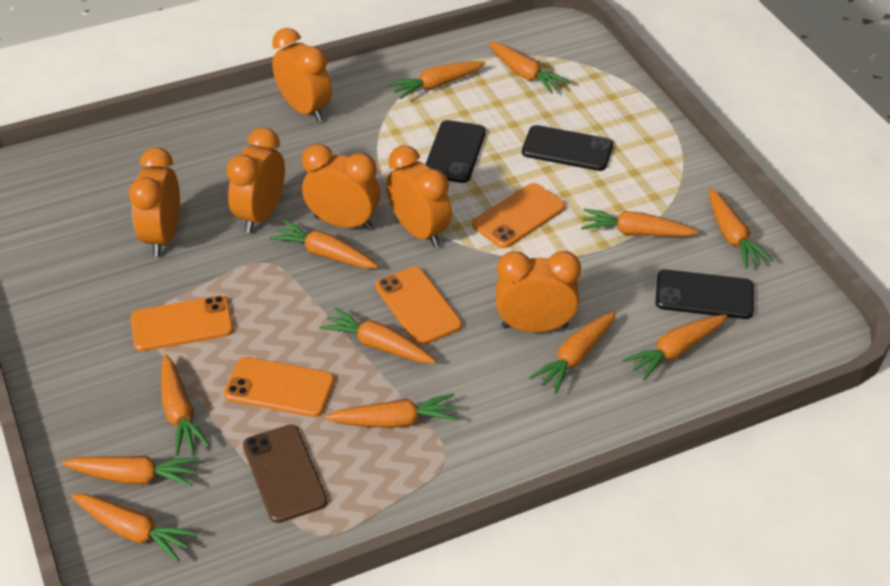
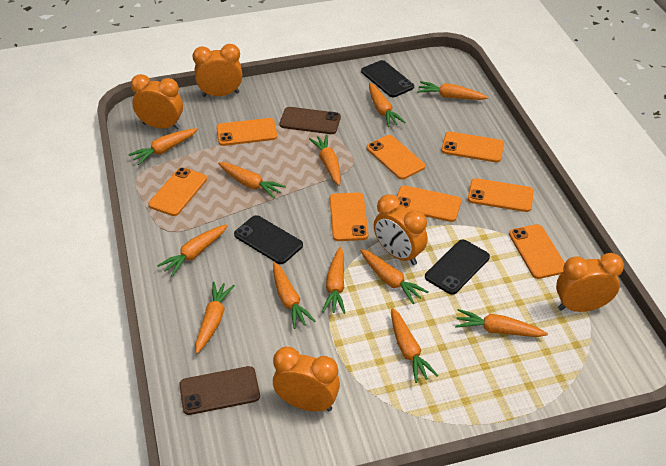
brown phone: 1 -> 2
orange clock: 6 -> 5
orange phone: 4 -> 8

